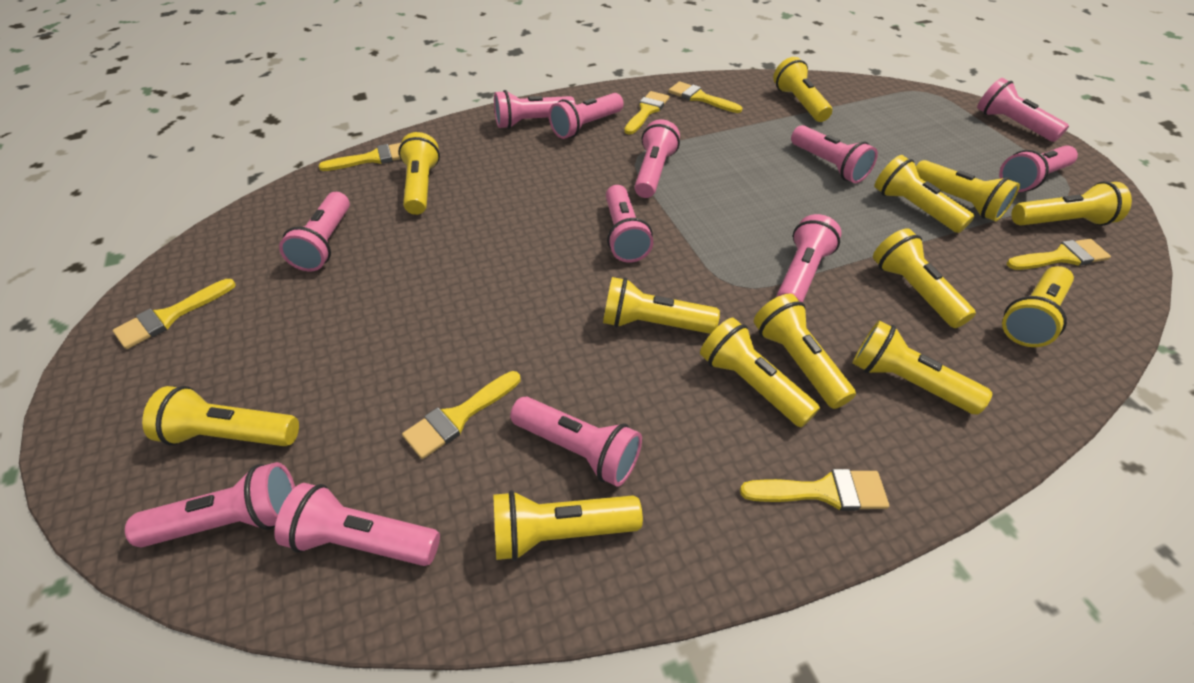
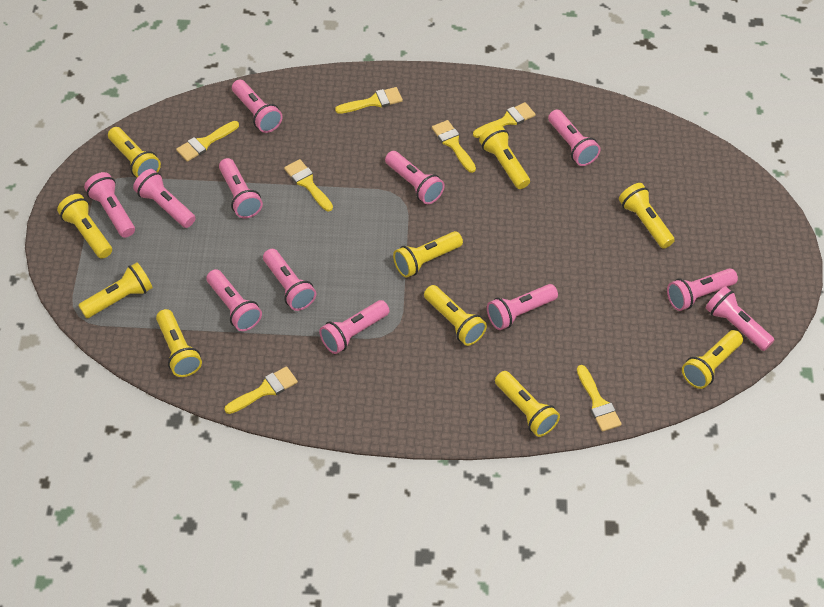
yellow flashlight: 13 -> 10

